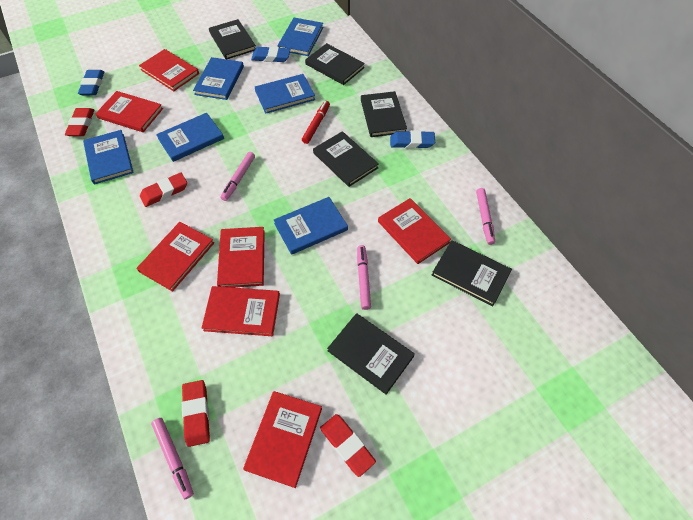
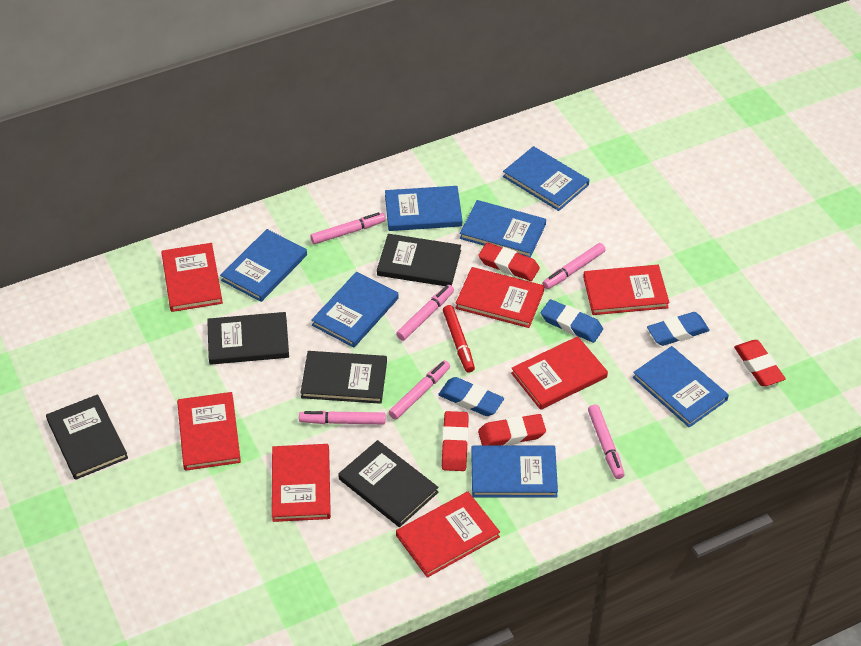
black book: 6 -> 5
blue book: 6 -> 7
pink marker: 4 -> 6

